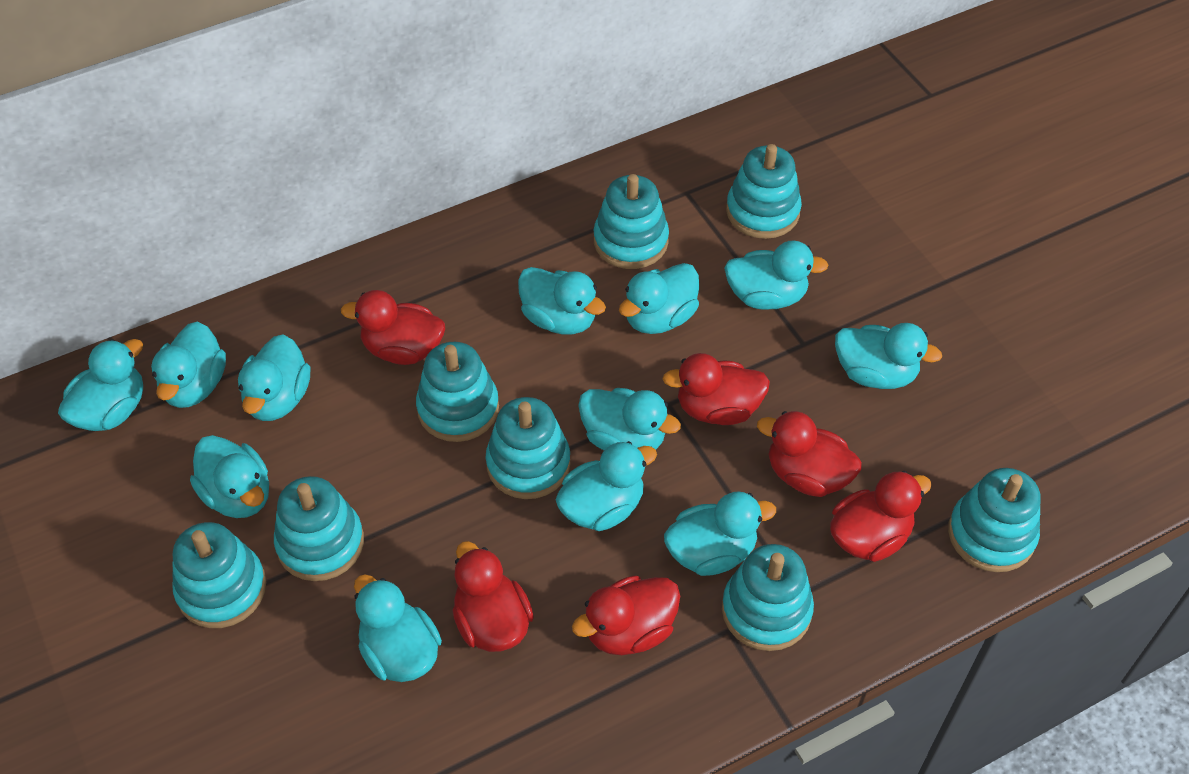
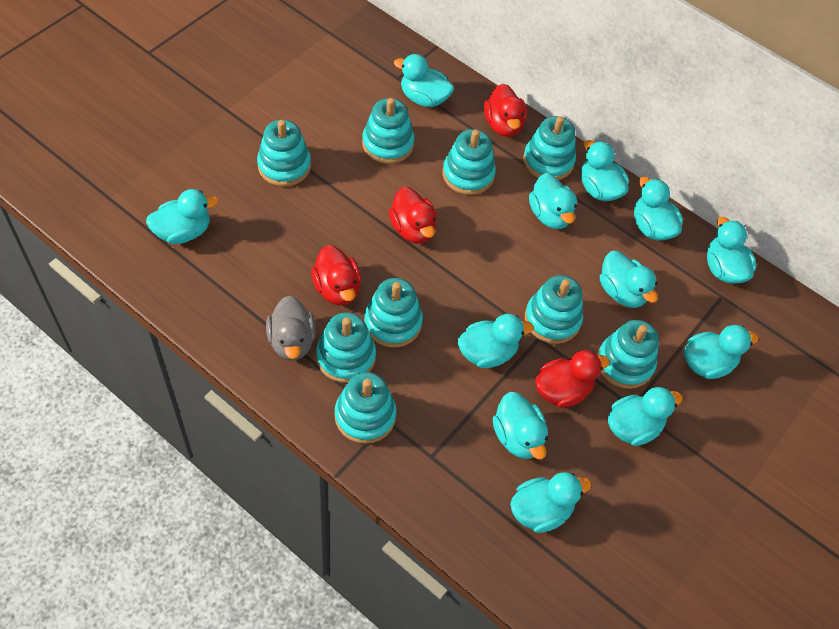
grey duck: 0 -> 1
red duck: 6 -> 4
turquoise stacking toy: 8 -> 9

